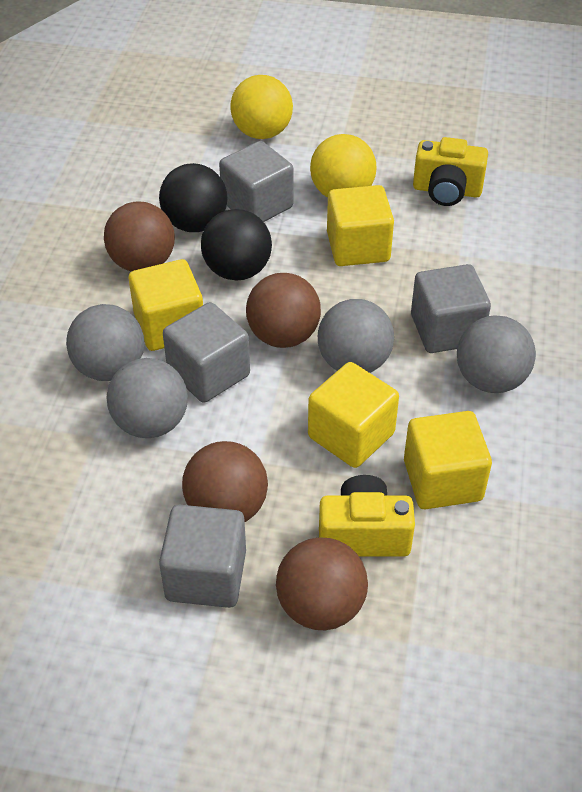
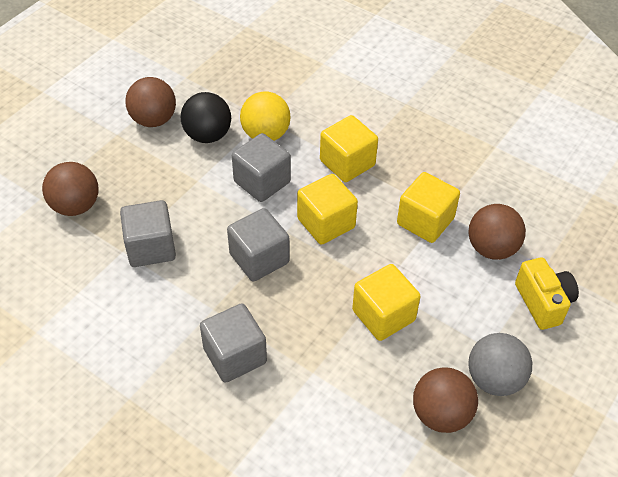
black ball: 2 -> 1
grey ball: 4 -> 1
yellow ball: 2 -> 1
yellow camera: 2 -> 1

